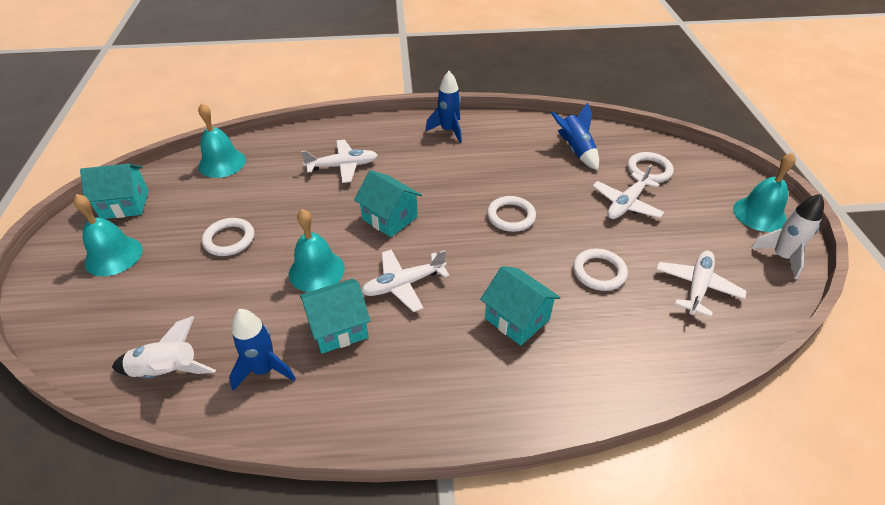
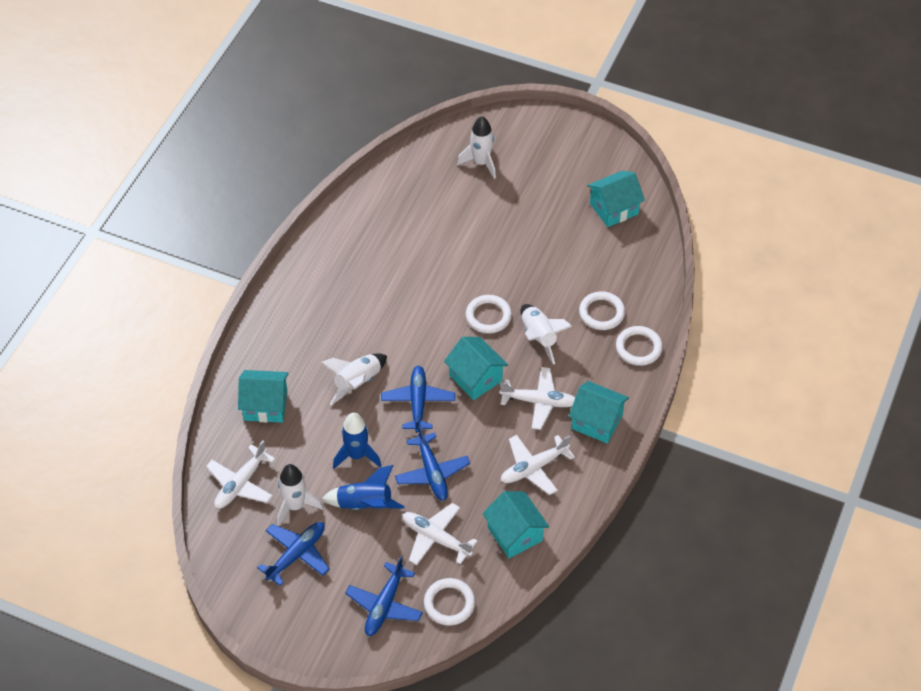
blue plane: 0 -> 4
blue rocket: 3 -> 2
turquoise bell: 4 -> 0
turquoise house: 4 -> 5
white rocket: 2 -> 4

